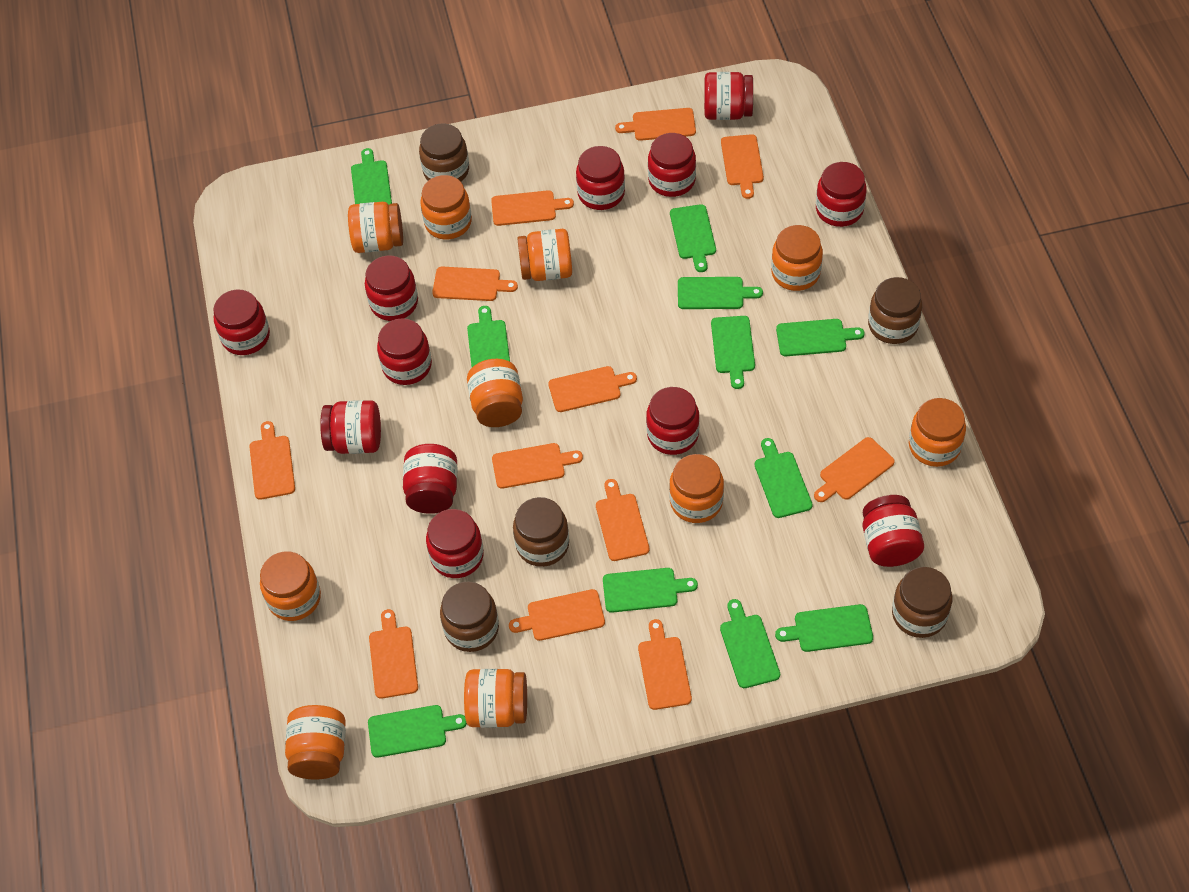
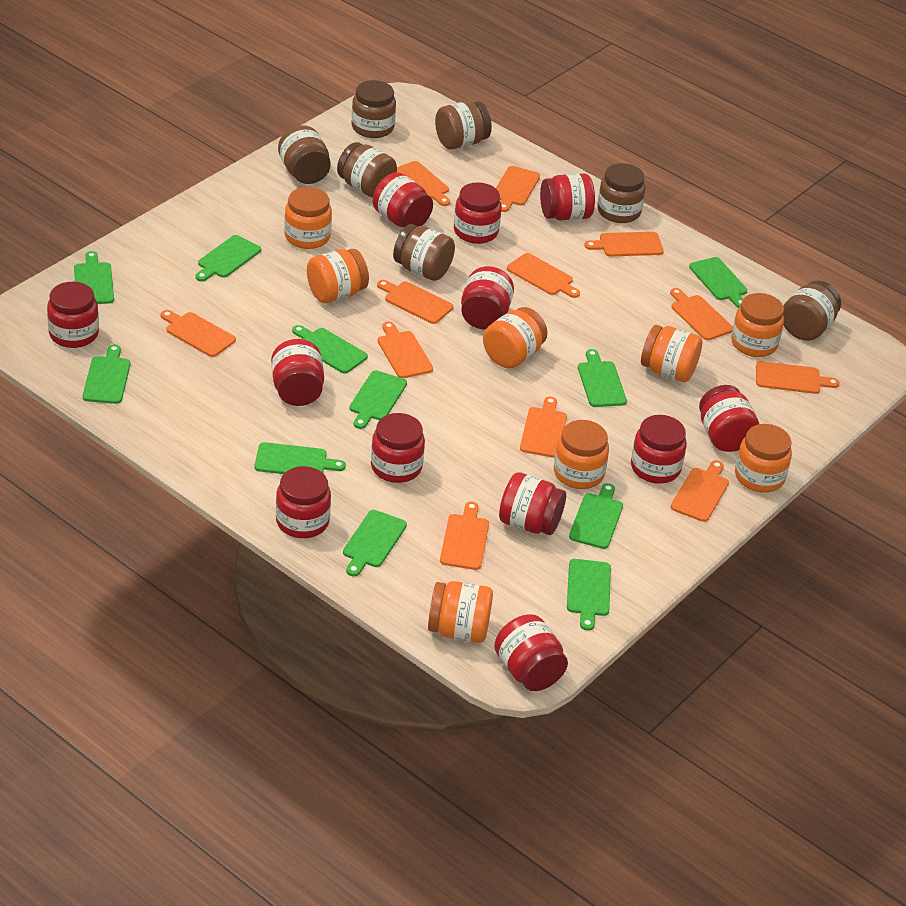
brown jar: 5 -> 7
orange jar: 10 -> 8

